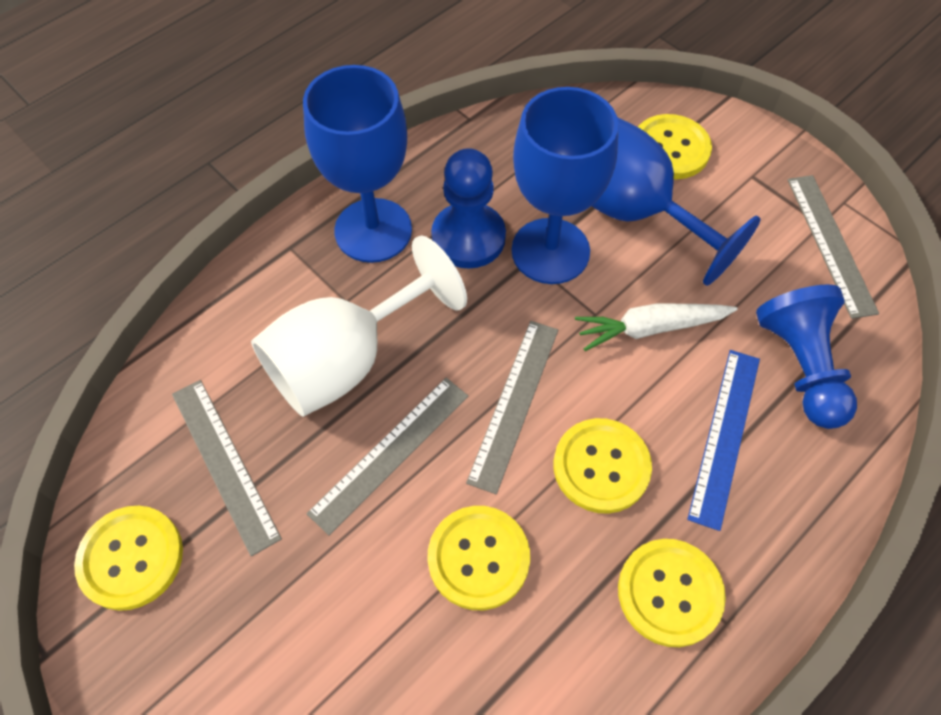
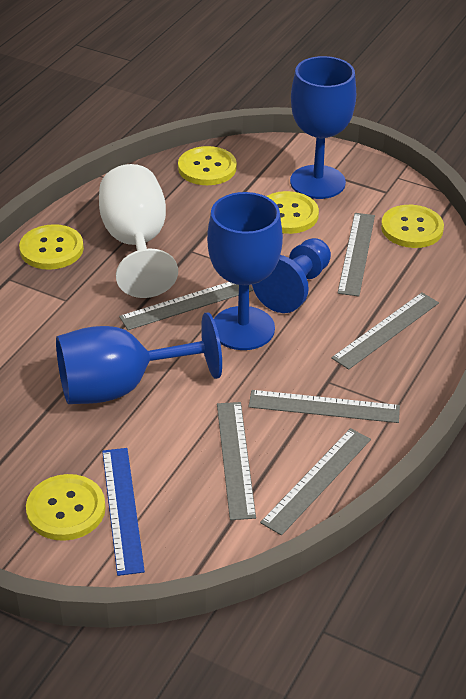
blue pawn: 2 -> 1
grey ruler: 4 -> 6
white carrot: 1 -> 0

